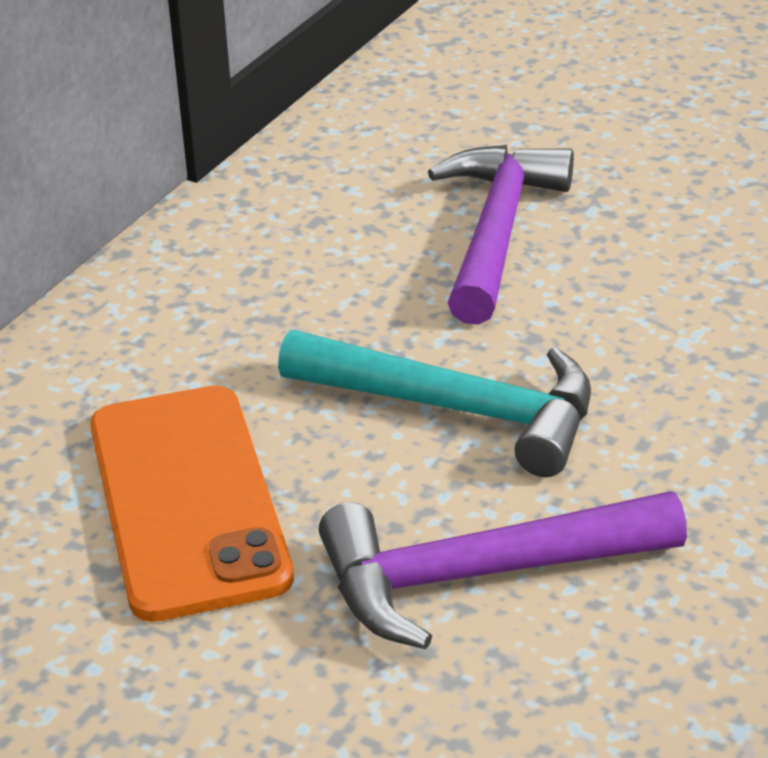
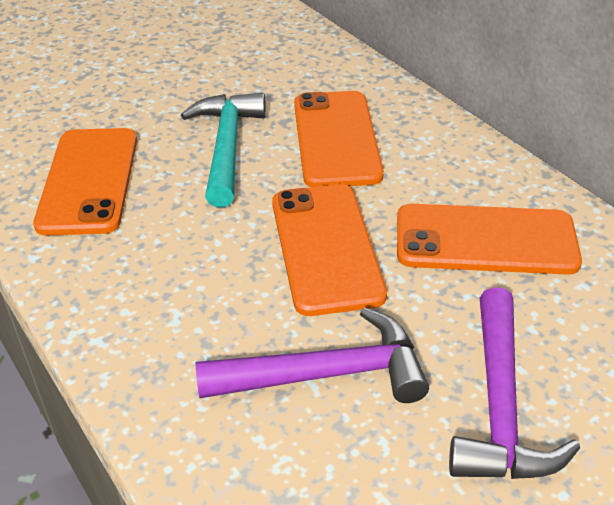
orange phone: 1 -> 4

